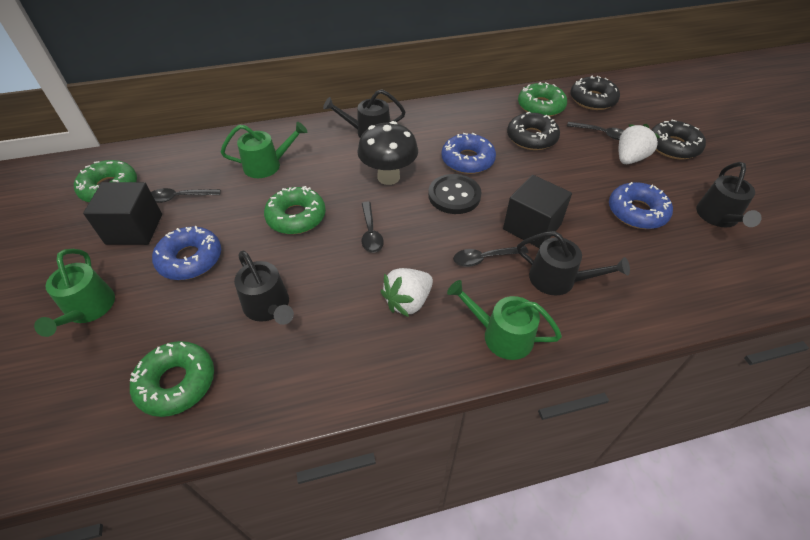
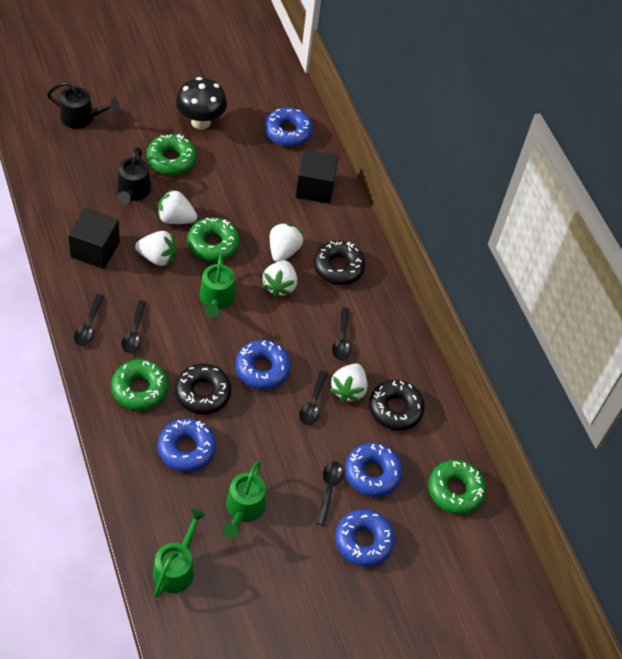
black button: 1 -> 0
black spoon: 4 -> 5
black watering can: 4 -> 2
blue donut: 3 -> 5
white strawberry: 2 -> 5

